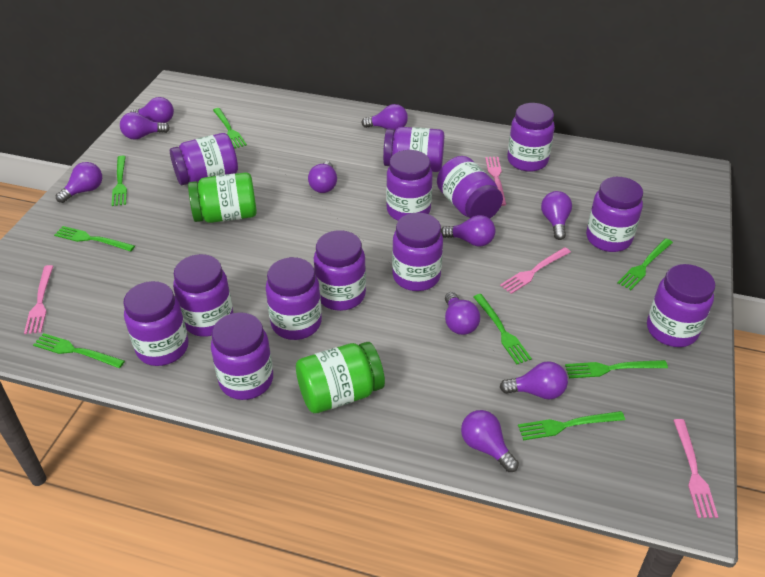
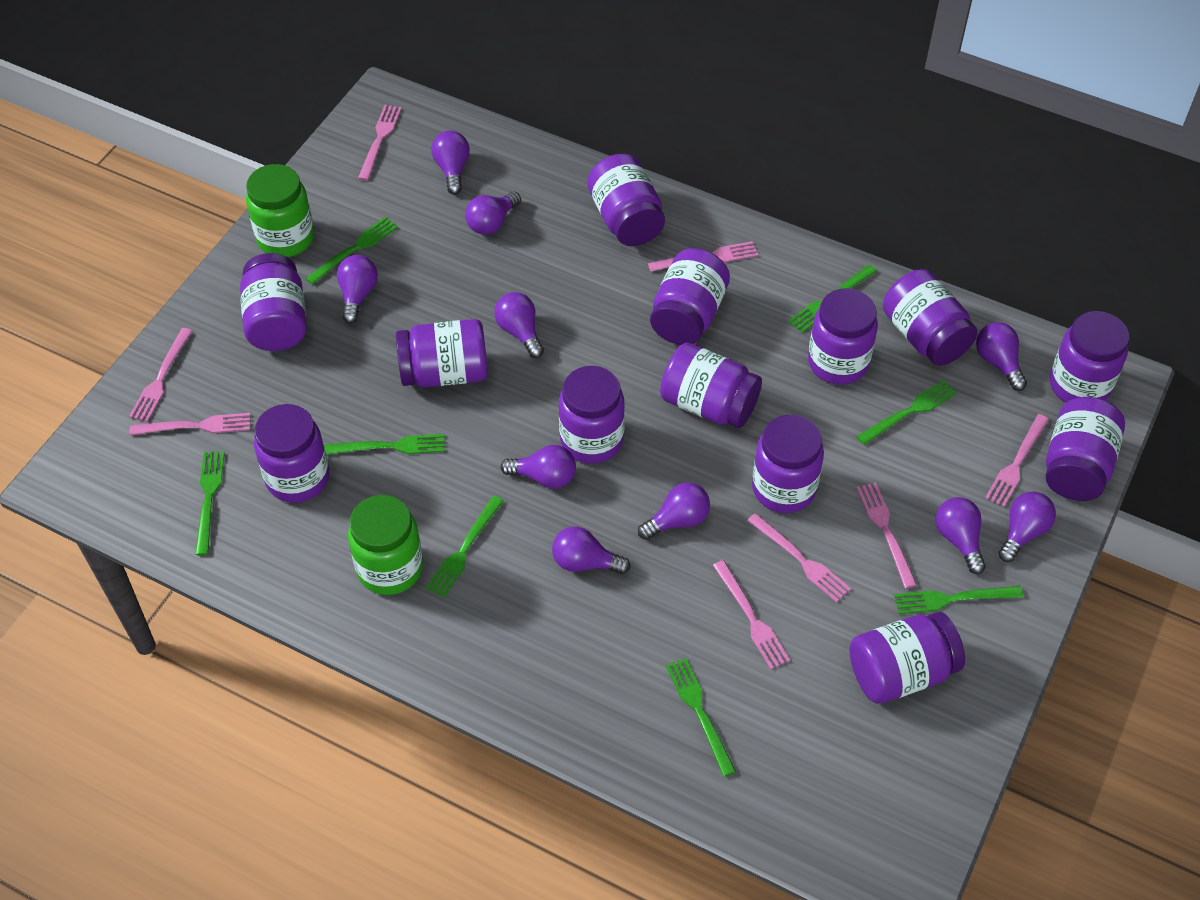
pink fork: 4 -> 8

